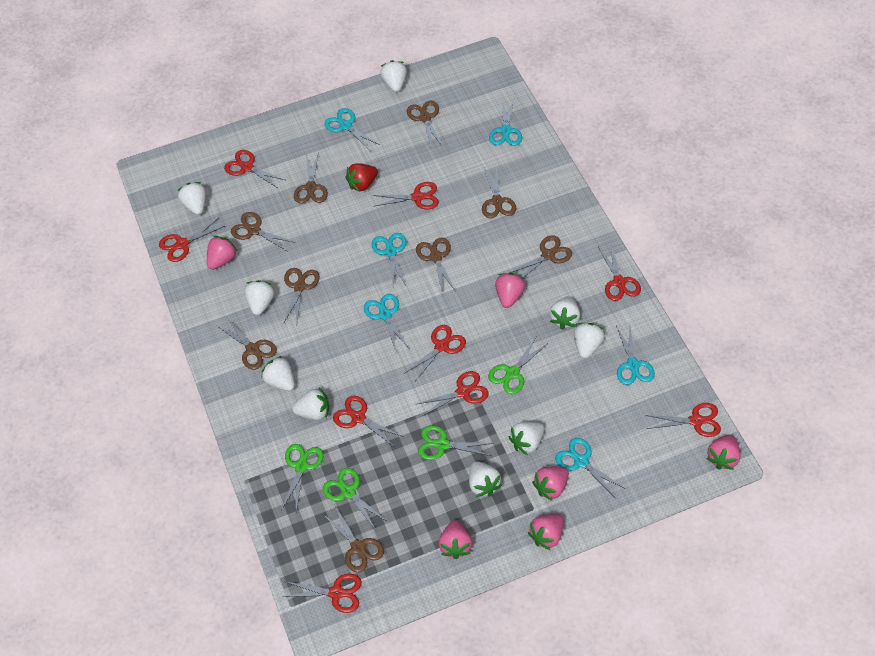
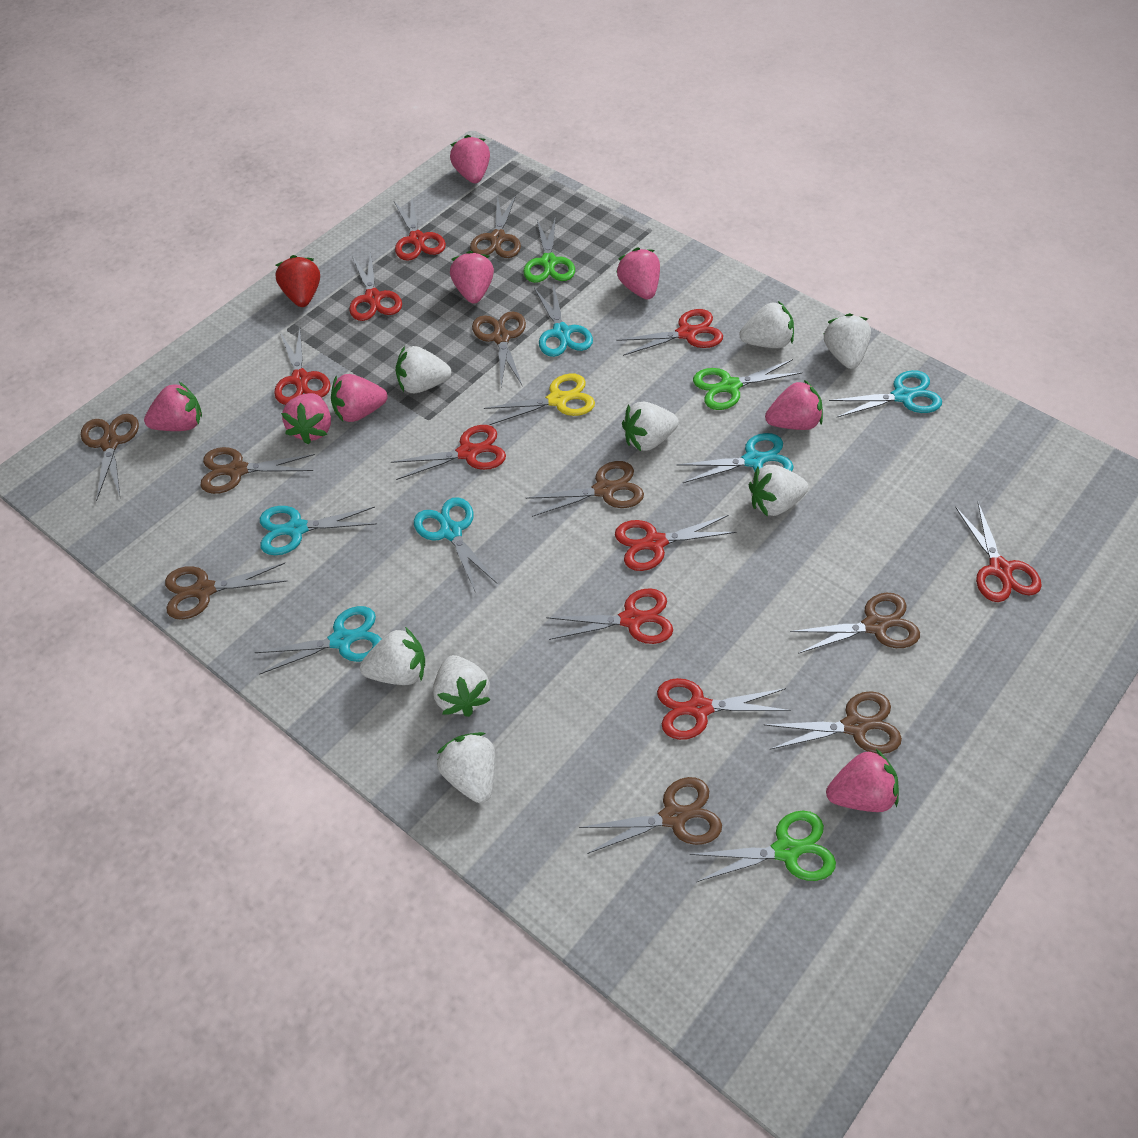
green scissors: 4 -> 3
pink strawberry: 6 -> 8
white strawberry: 9 -> 8
yellow scissors: 0 -> 1

